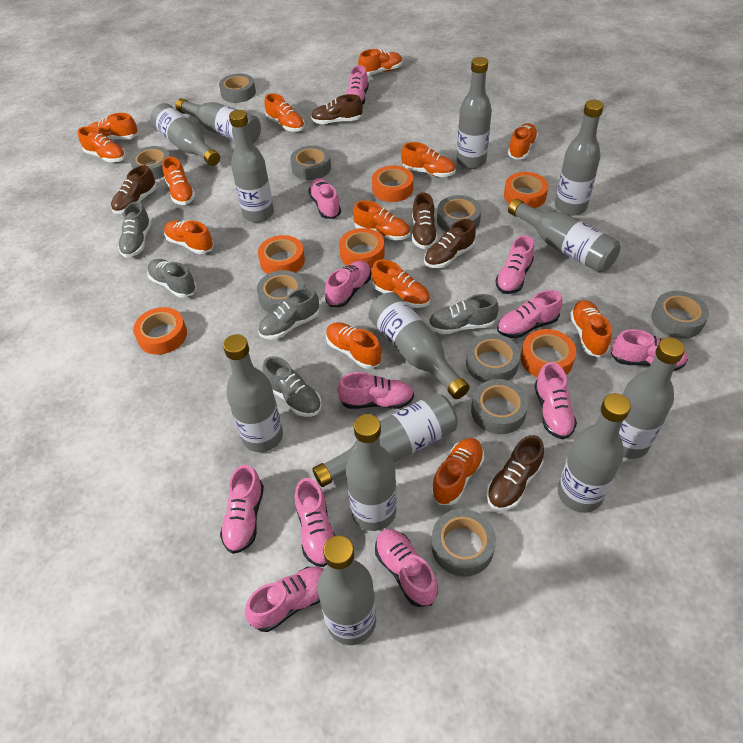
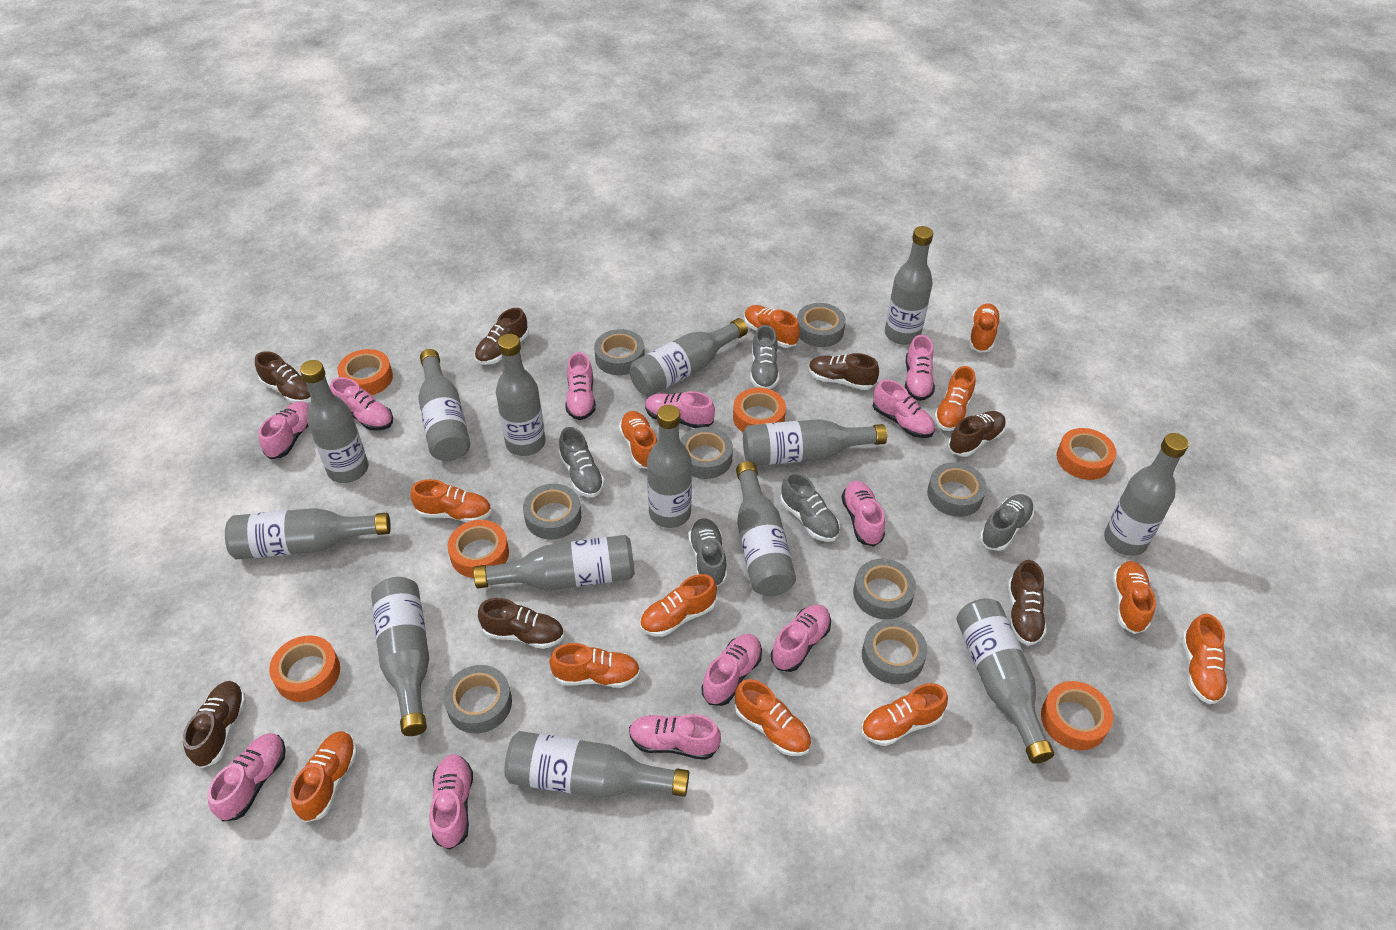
brown shoe: 5 -> 7
grey bottle: 13 -> 14
grey tape: 9 -> 8
orange shoe: 13 -> 12

